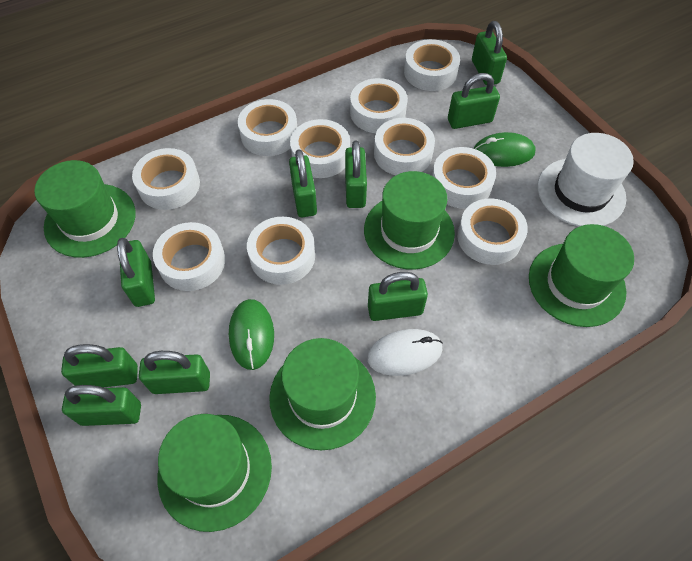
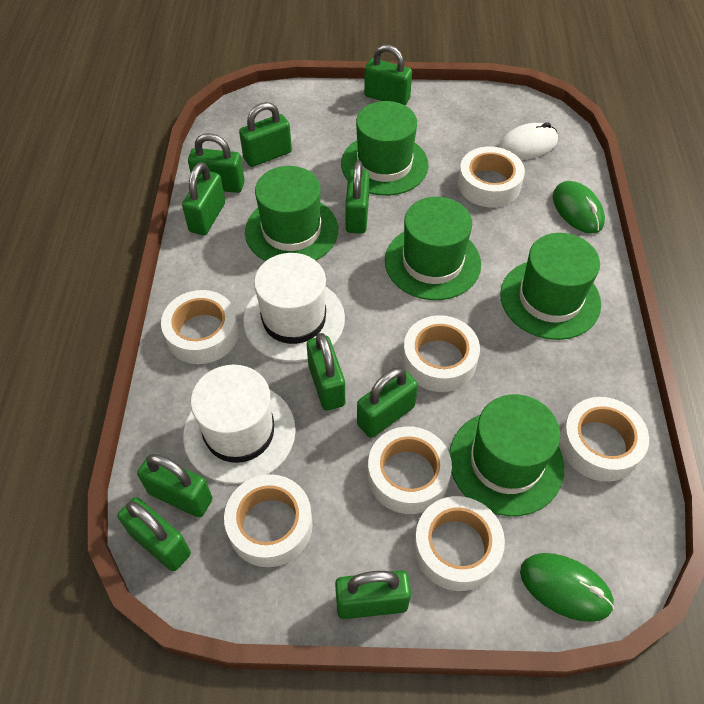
green padlock: 9 -> 10
white hat: 1 -> 2
white tape: 10 -> 7

